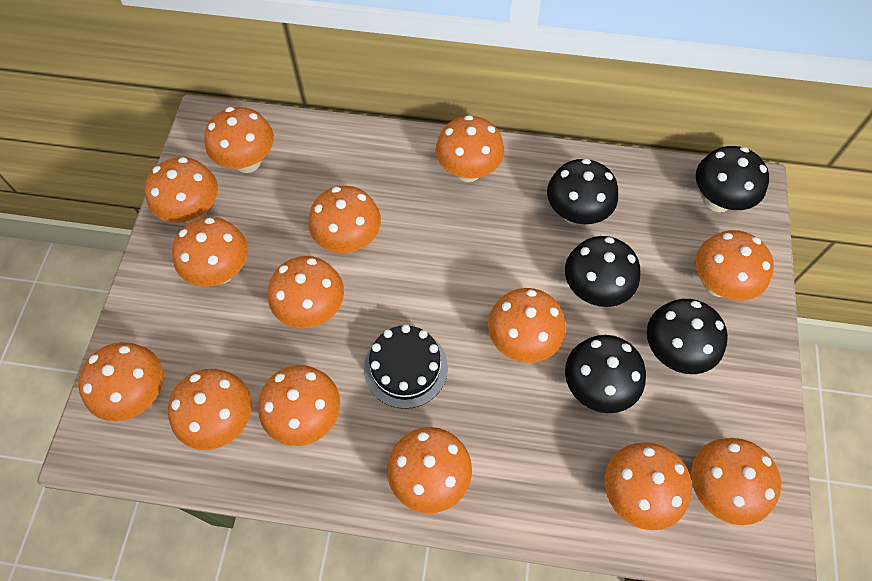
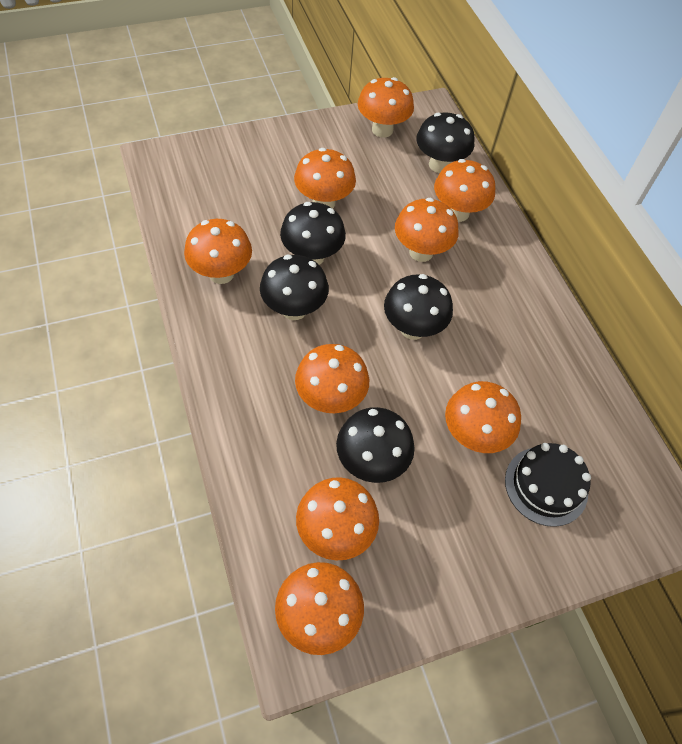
orange mushroom: 14 -> 9

